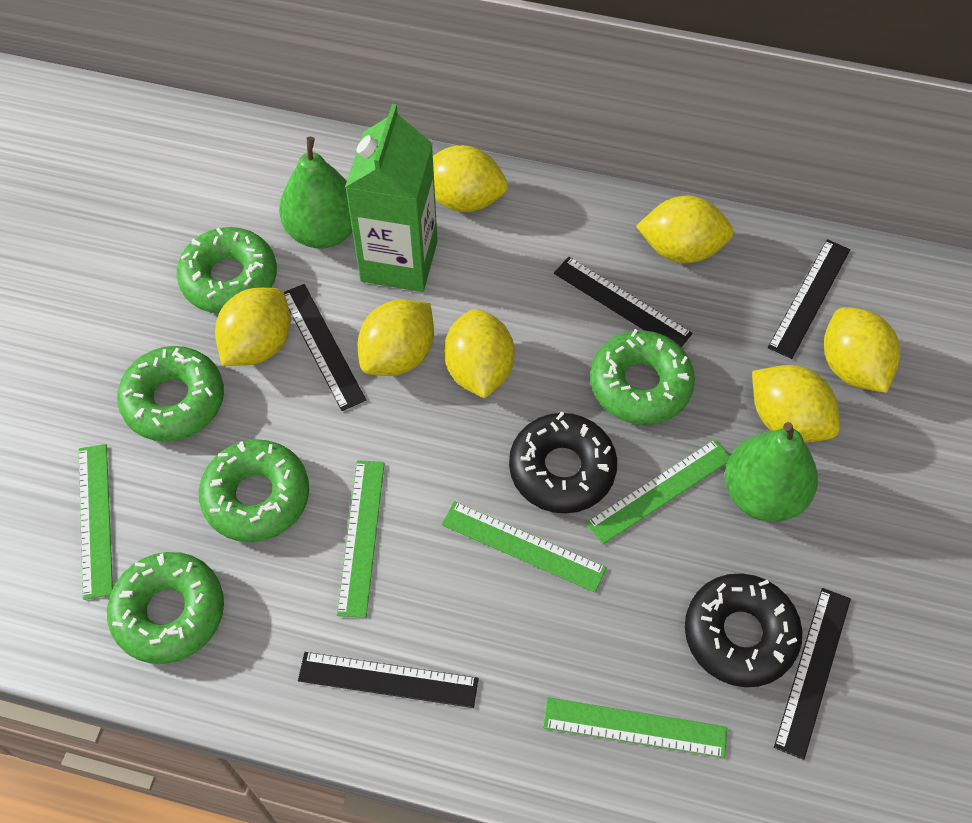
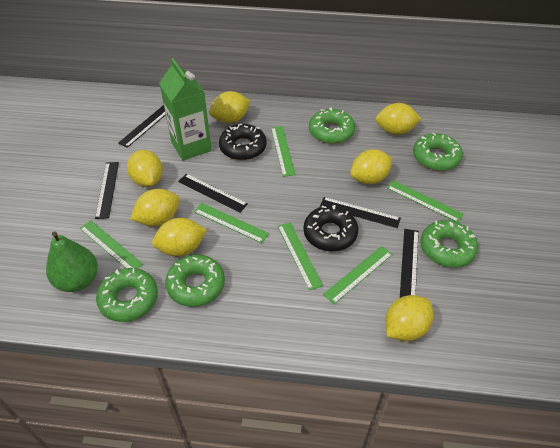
green pear: 2 -> 1
green ruler: 5 -> 6

